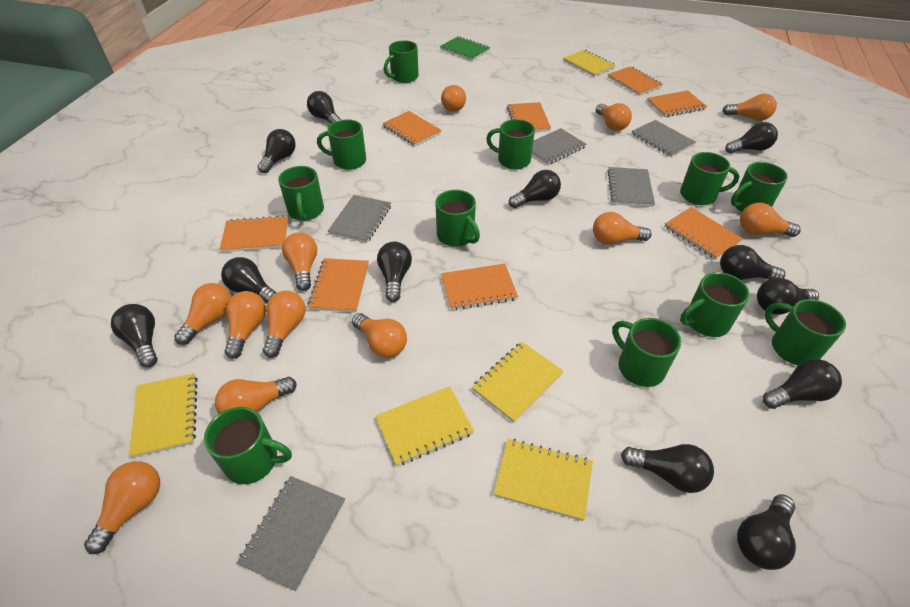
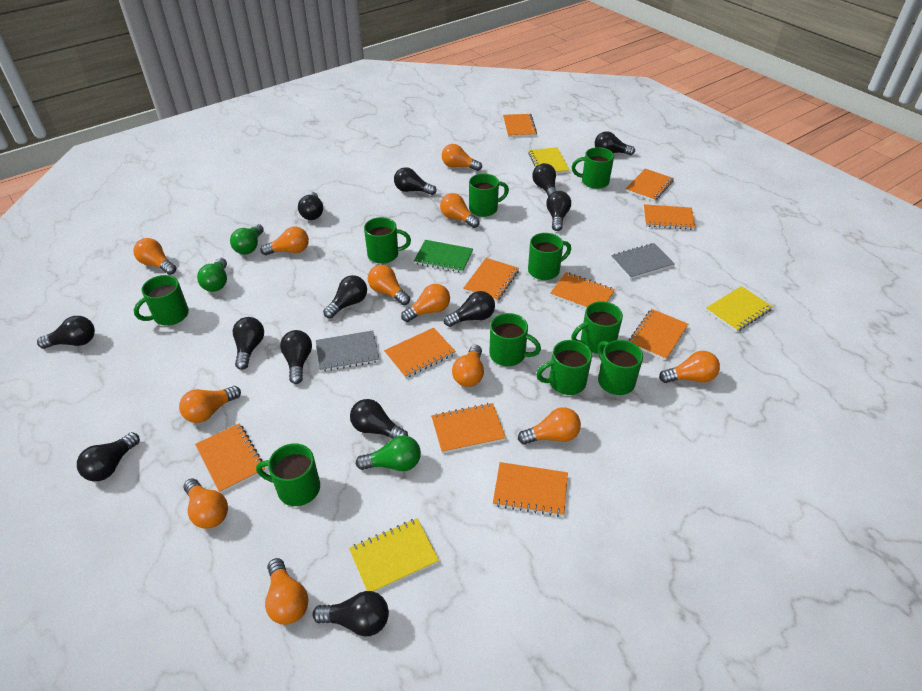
black light bulb: 12 -> 13
green light bulb: 0 -> 3
green mug: 11 -> 10
grey notebook: 5 -> 2
orange notebook: 8 -> 10
yellow notebook: 5 -> 3

